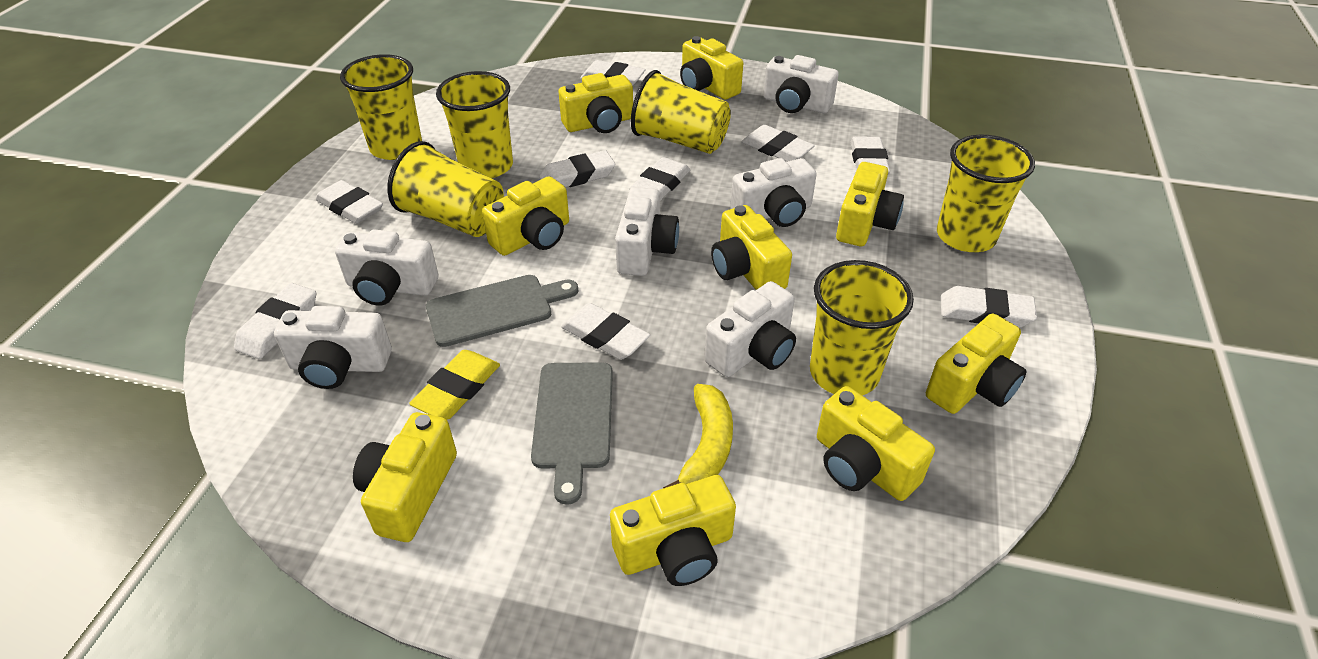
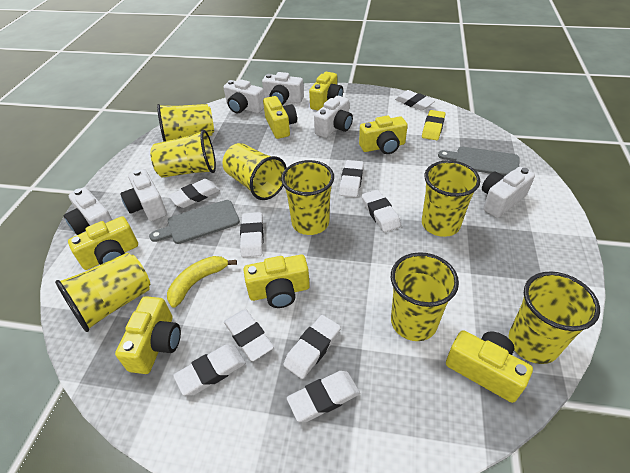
yellow camera: 9 -> 7
yellow cup: 6 -> 8

